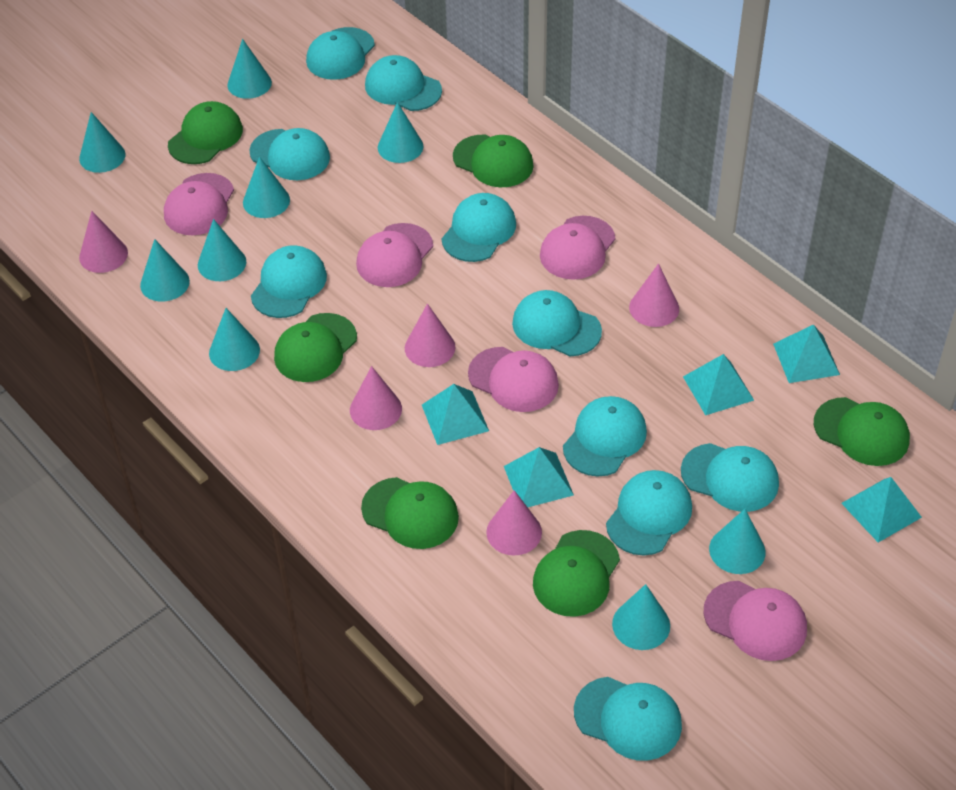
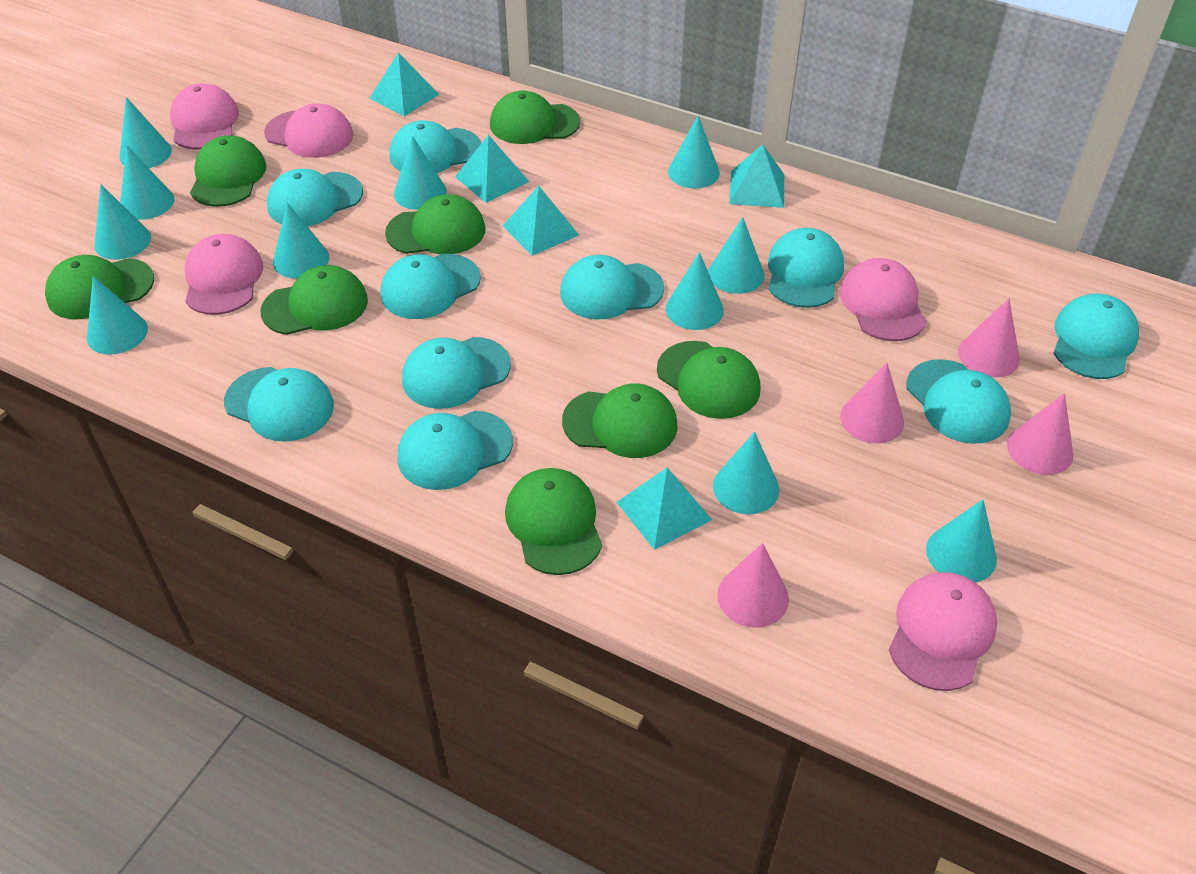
green cap: 6 -> 8
pink cone: 5 -> 4
turquoise cone: 9 -> 11

